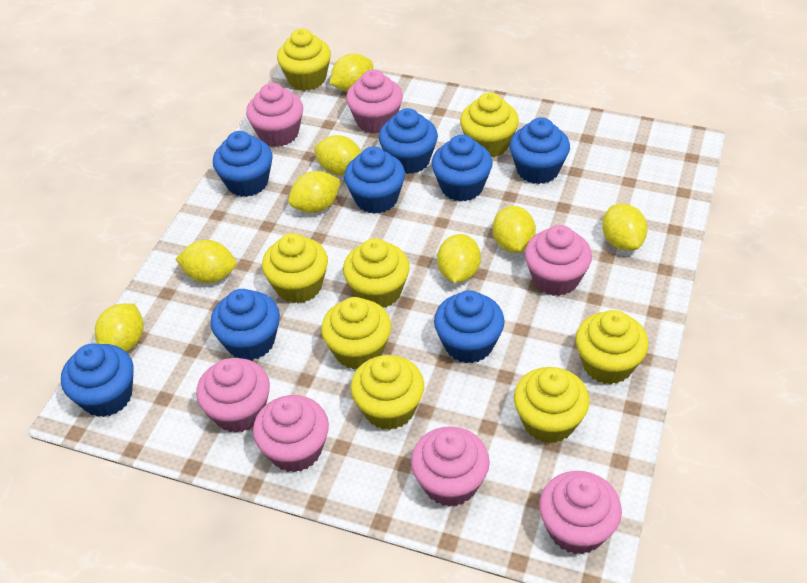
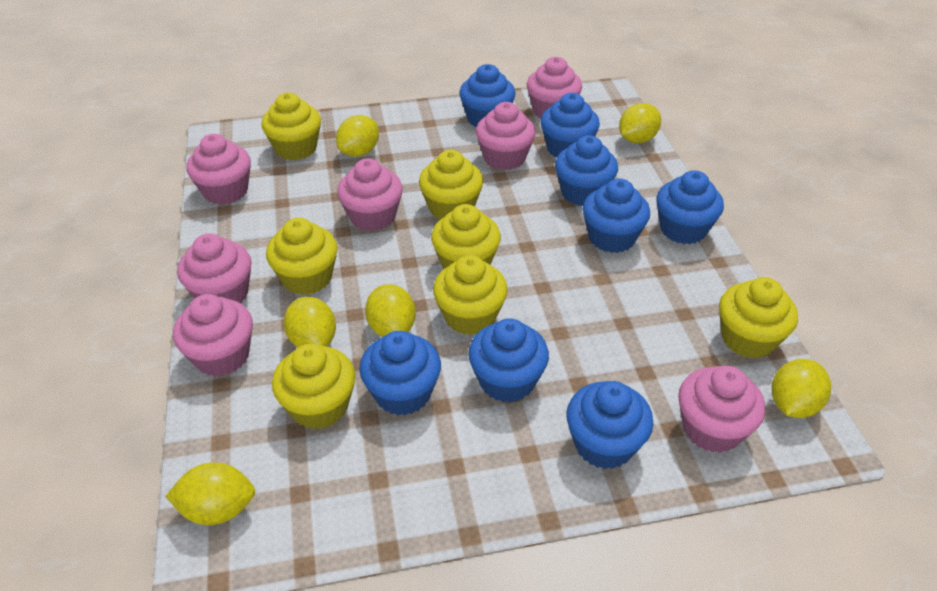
yellow cupcake: 8 -> 7
yellow lemon: 8 -> 6

